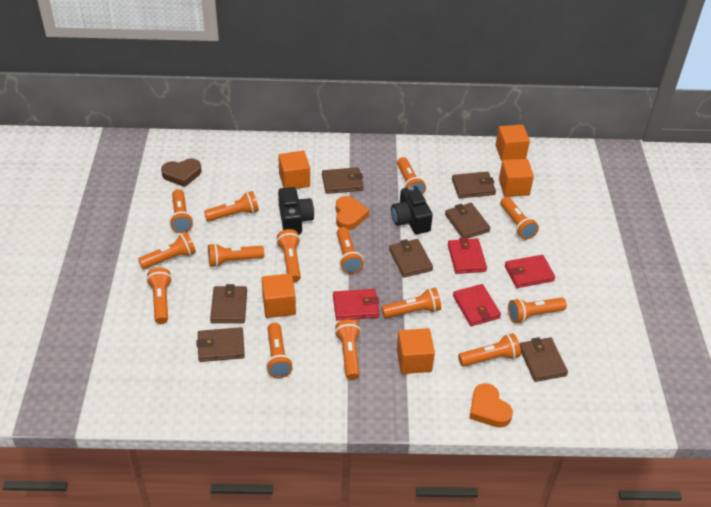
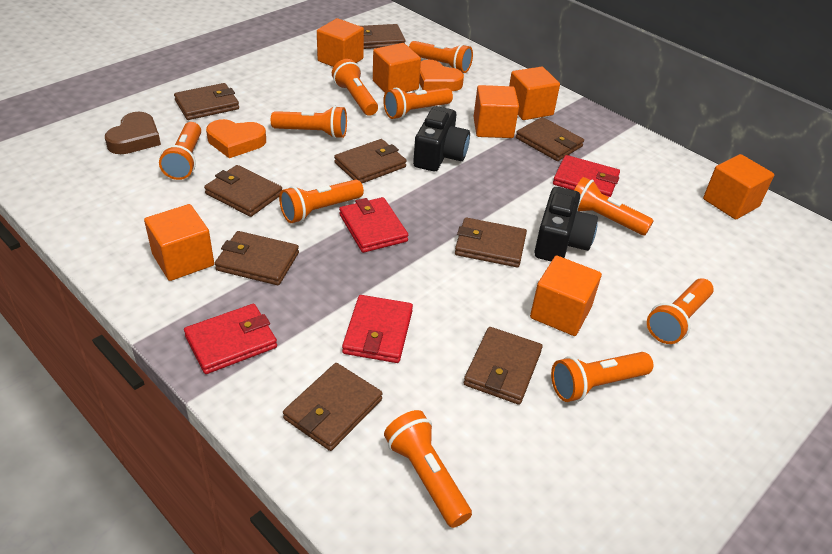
brown wallet: 7 -> 9
orange cube: 5 -> 7
orange flashlight: 14 -> 10

